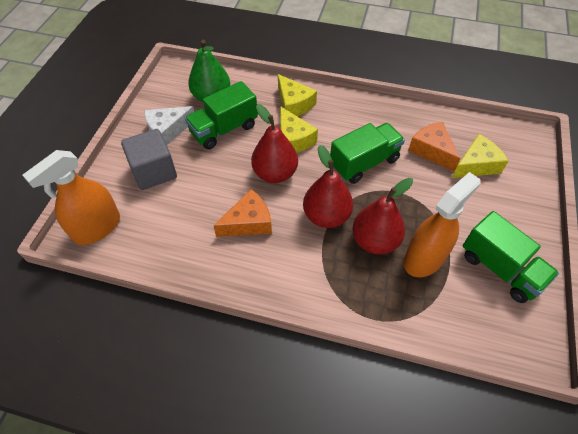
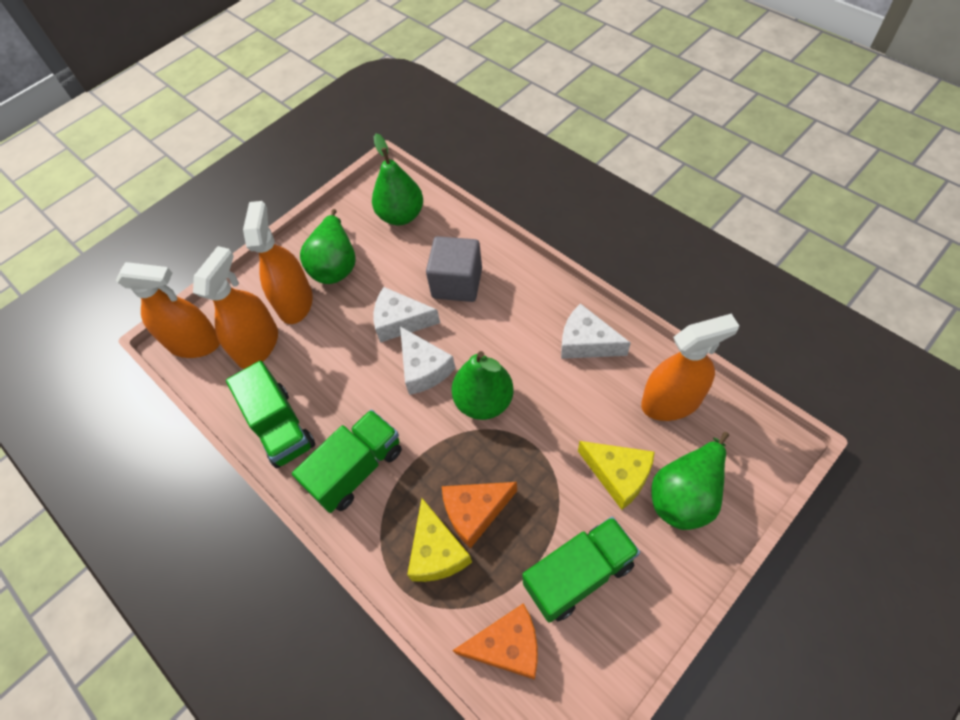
green pear: 1 -> 4
orange spray bottle: 2 -> 4
red pear: 3 -> 0
white cheese: 1 -> 3
yellow cheese: 3 -> 2

